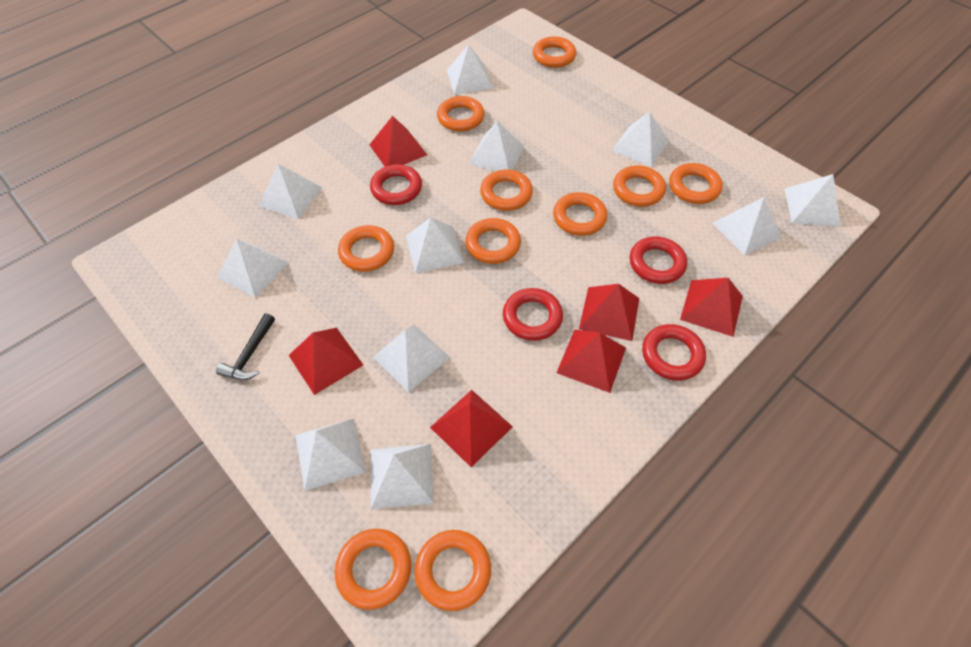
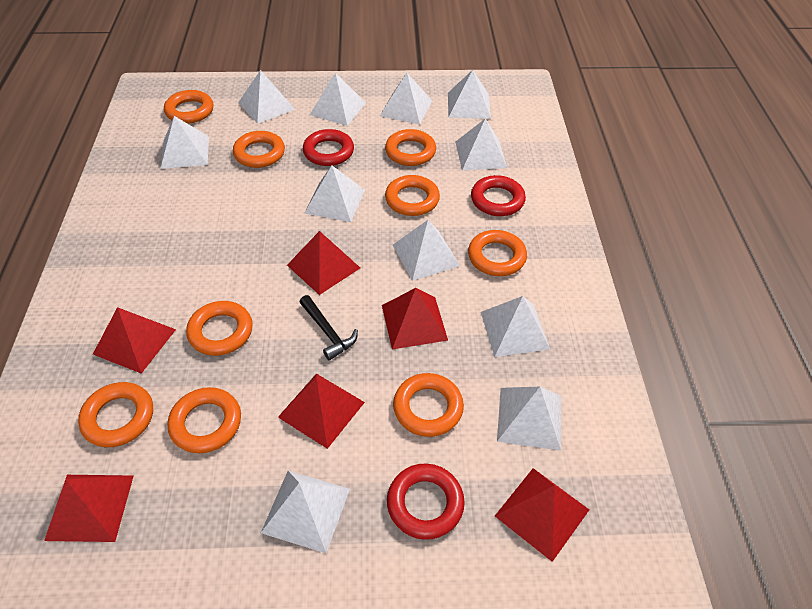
orange ring: 10 -> 9
red ring: 4 -> 3

